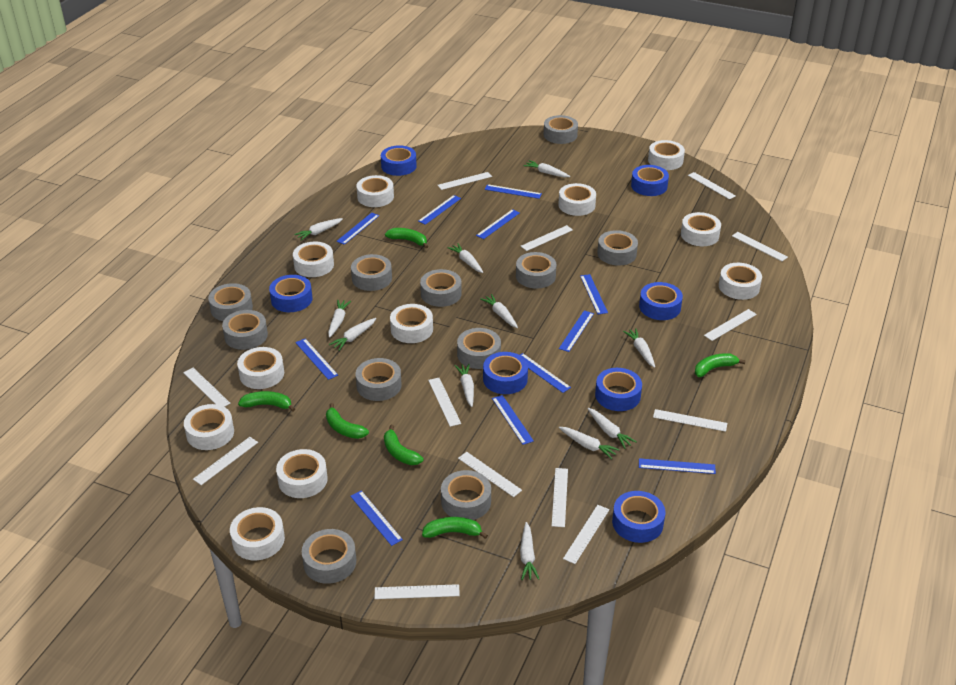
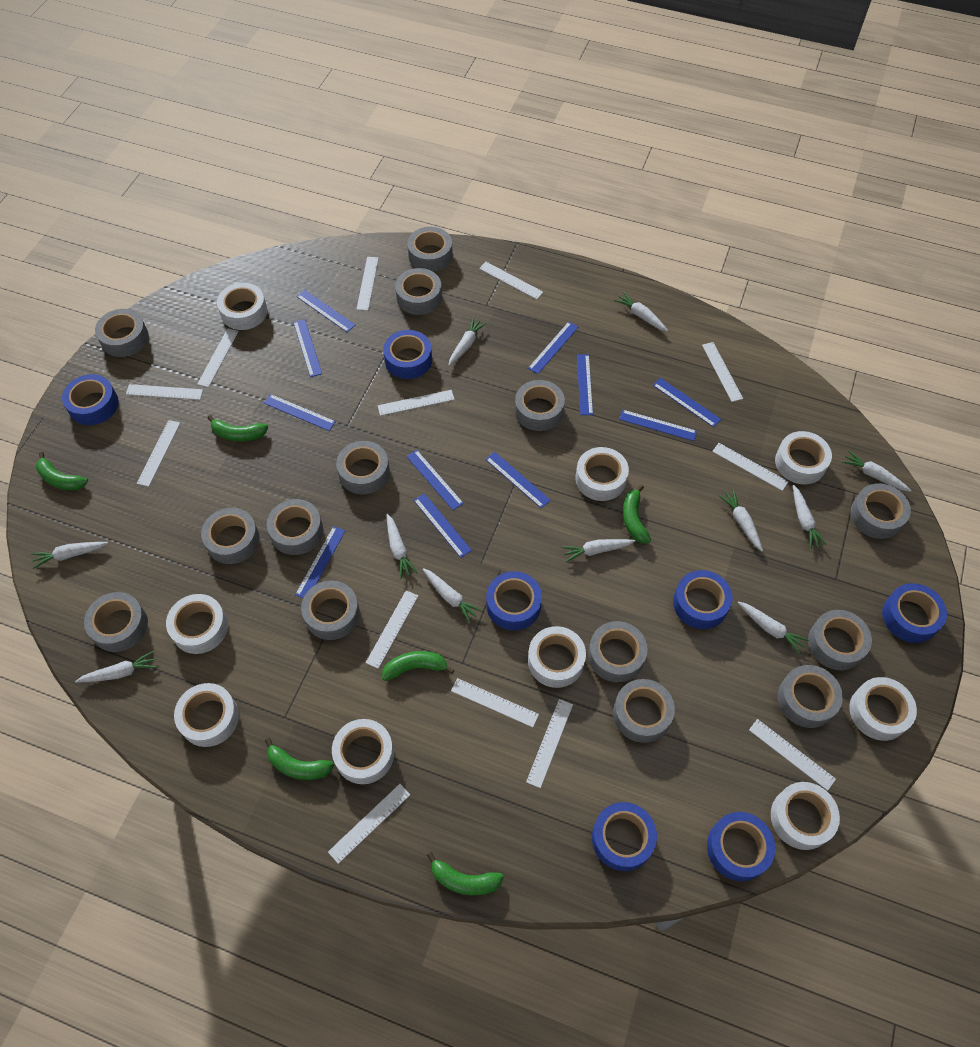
grey tape: 11 -> 14
white tape: 11 -> 9

